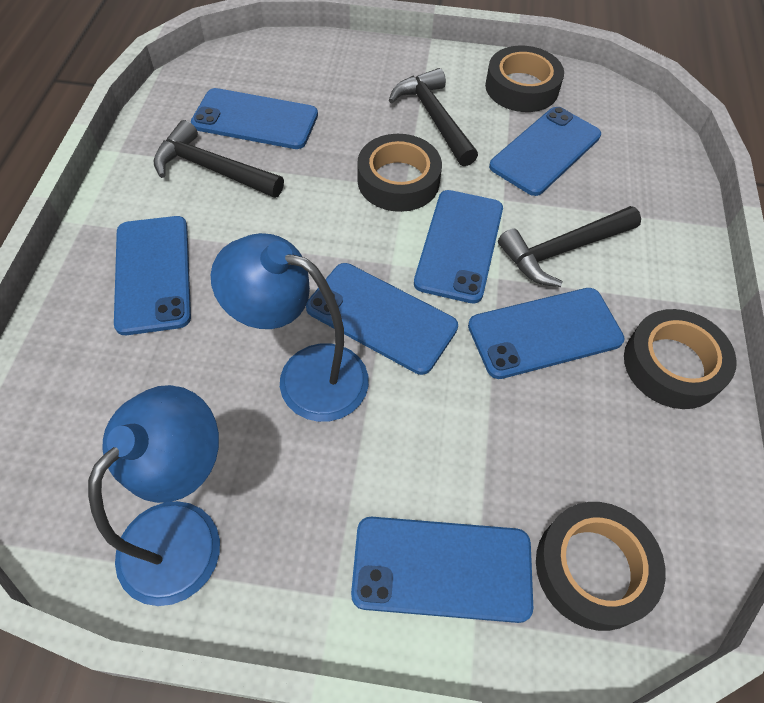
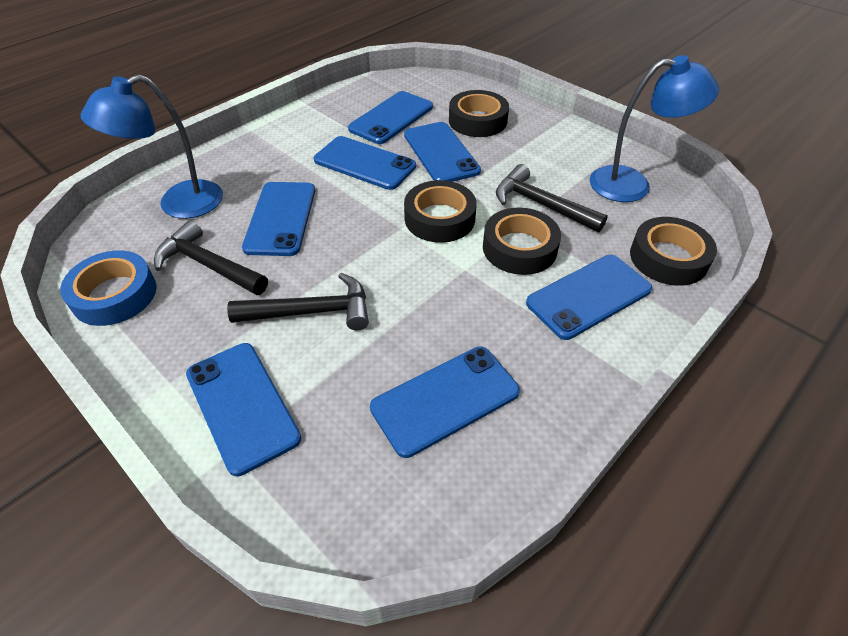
blue tape: 0 -> 1

